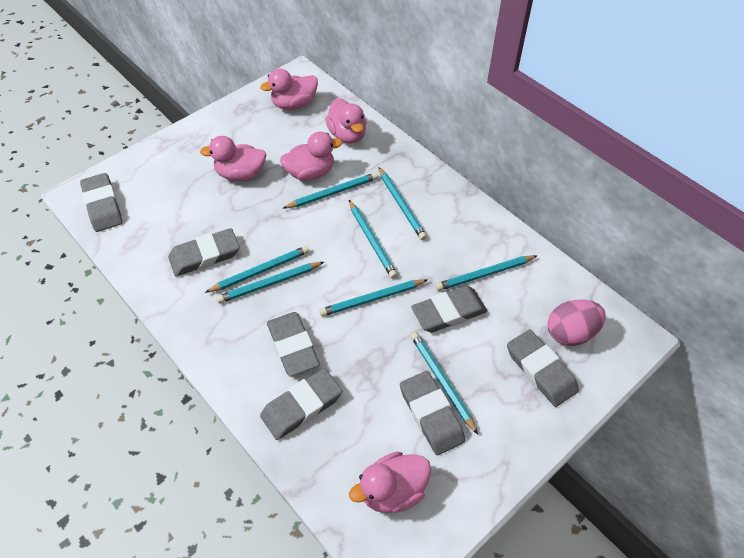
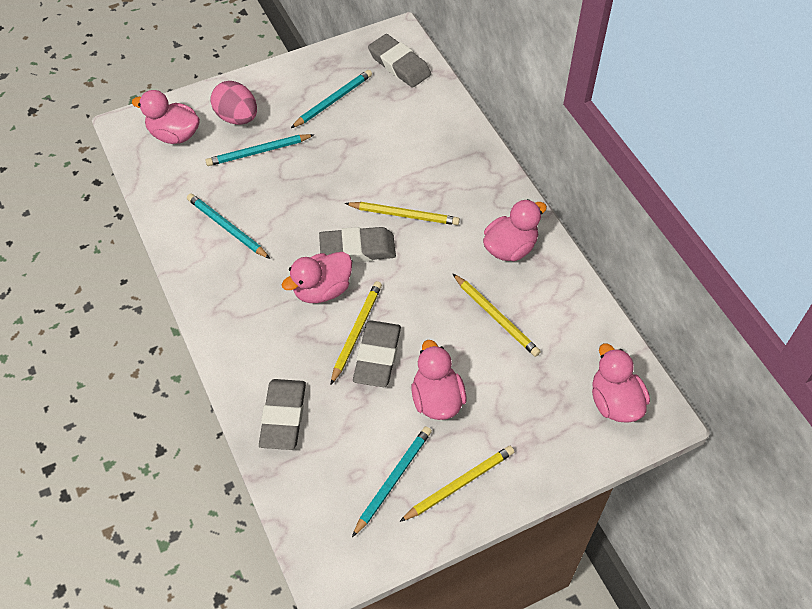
grey eraser: 7 -> 4
turquoise pencil: 8 -> 4
yellow pencil: 0 -> 4

